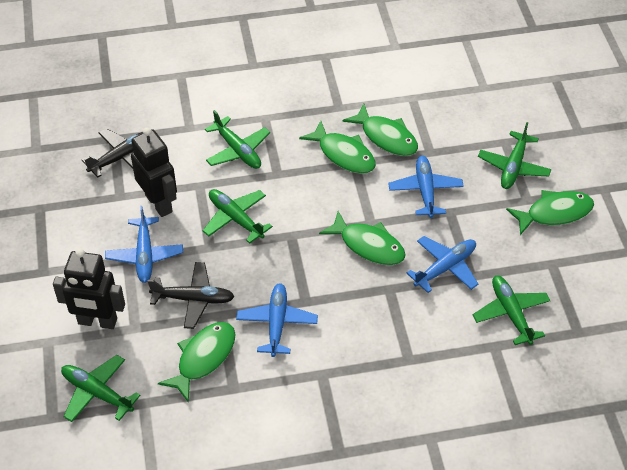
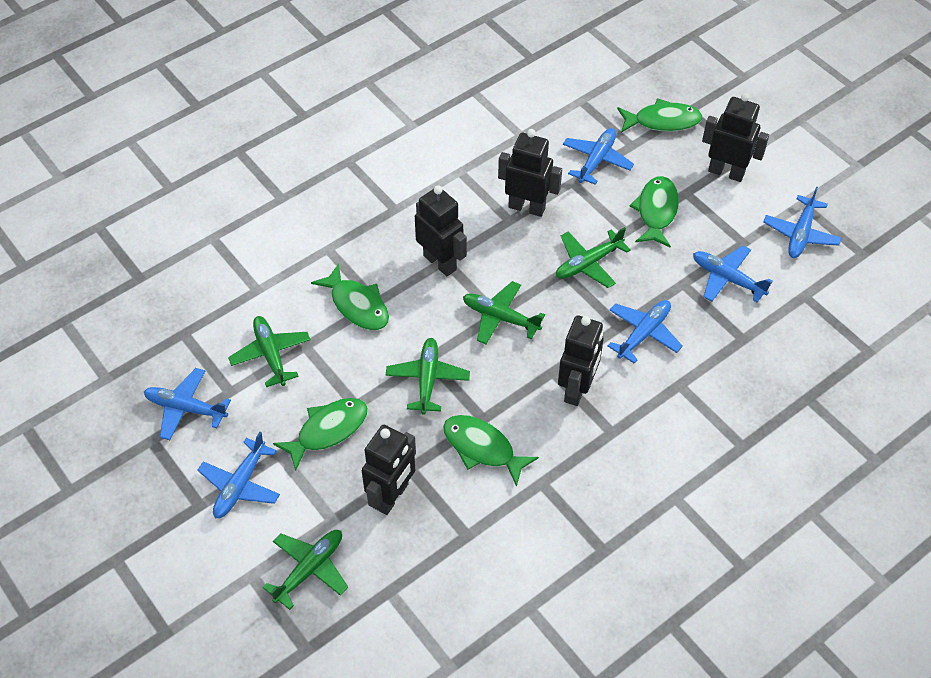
black plane: 2 -> 0
black robot: 2 -> 5
blue plane: 4 -> 6

